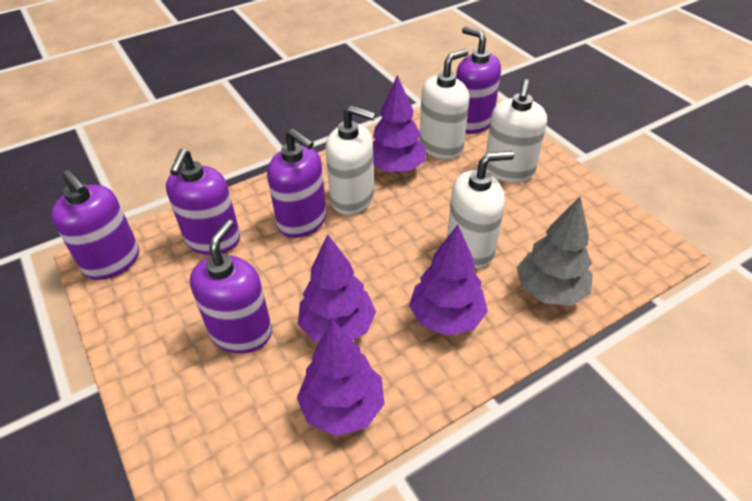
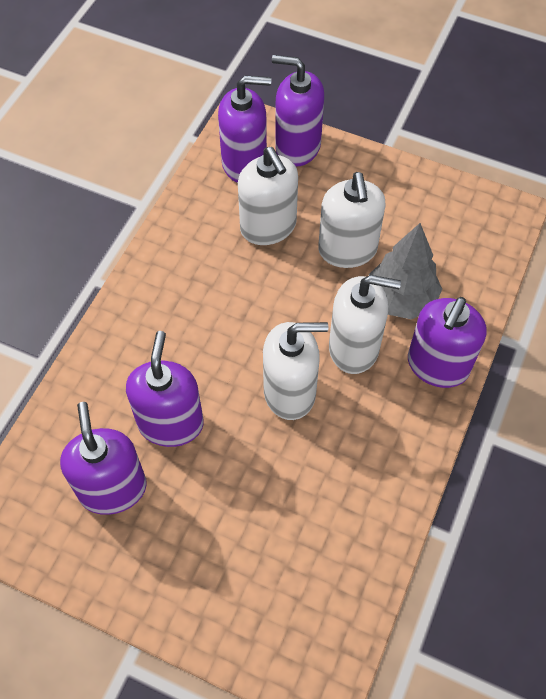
purple tree: 4 -> 0

